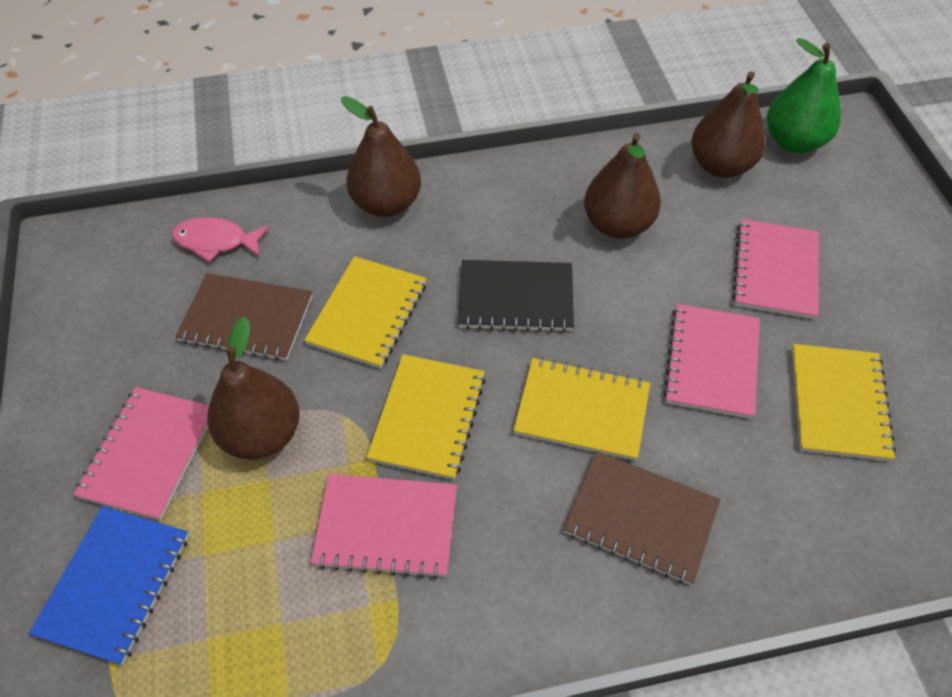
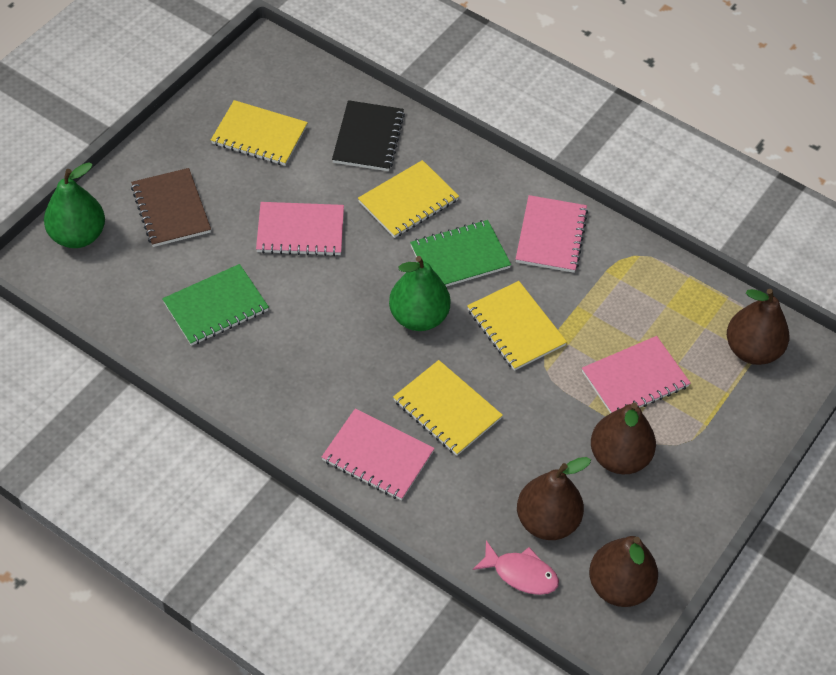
blue notebook: 1 -> 0
brown notebook: 2 -> 1
green notebook: 0 -> 2
green pear: 1 -> 2

